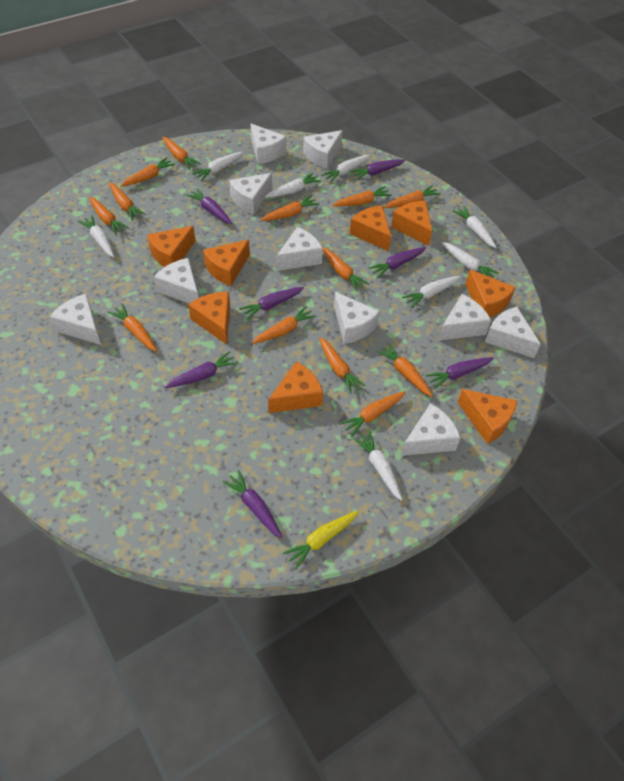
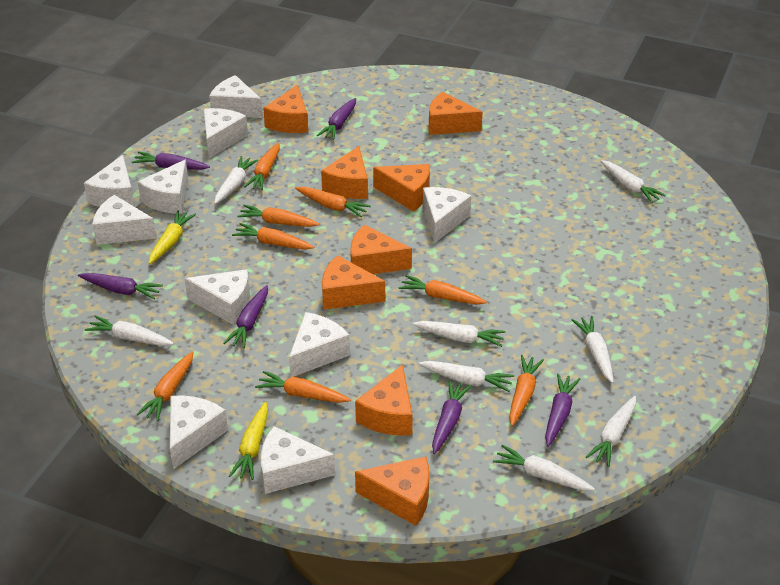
orange carrot: 13 -> 8
purple carrot: 7 -> 6
yellow carrot: 1 -> 2

